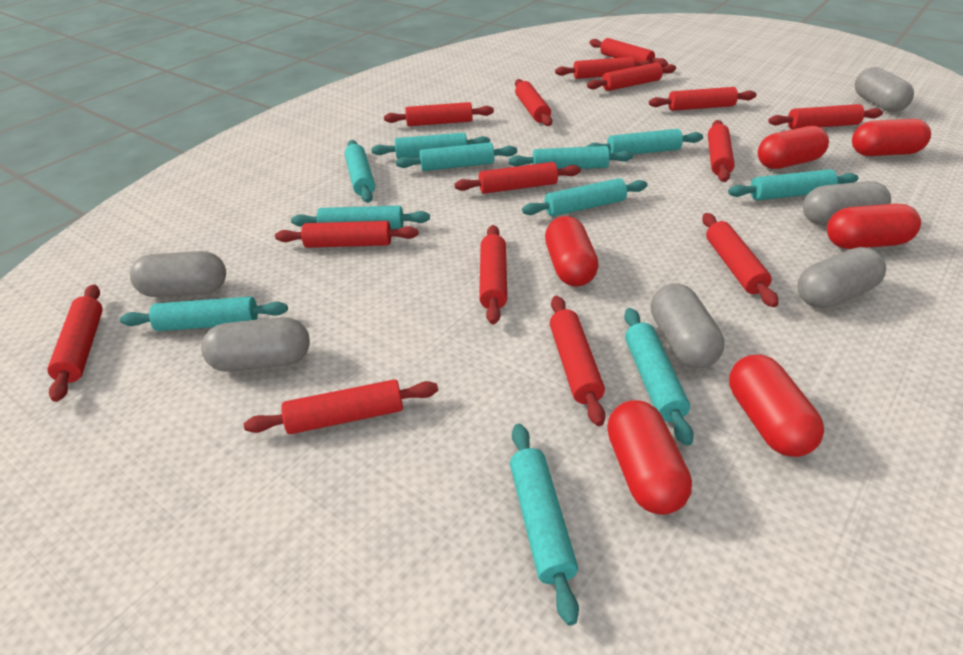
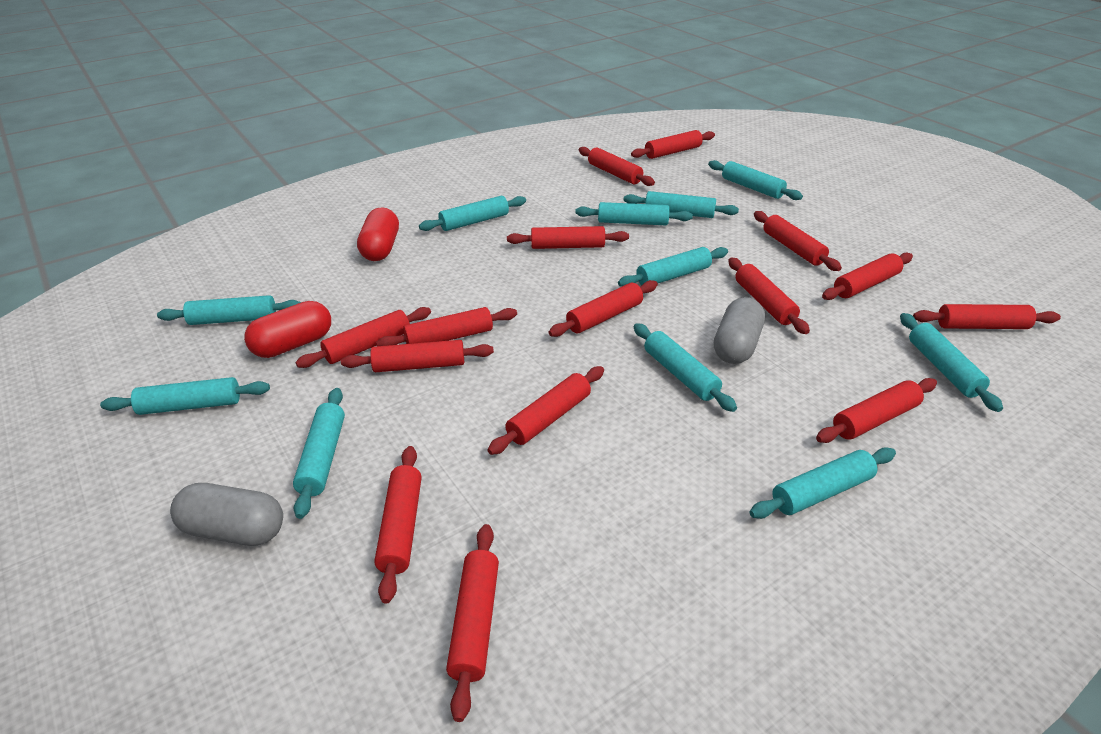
grey capsule: 6 -> 2
red capsule: 6 -> 2

